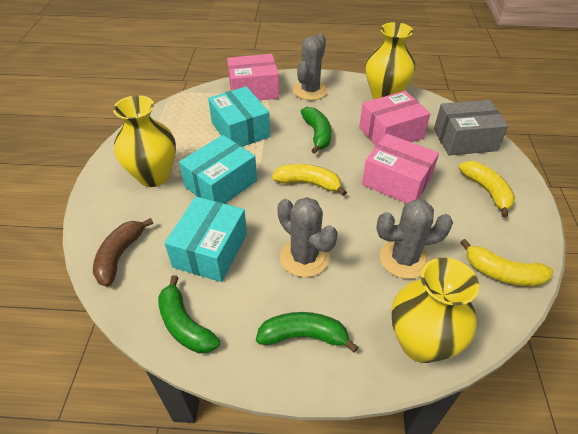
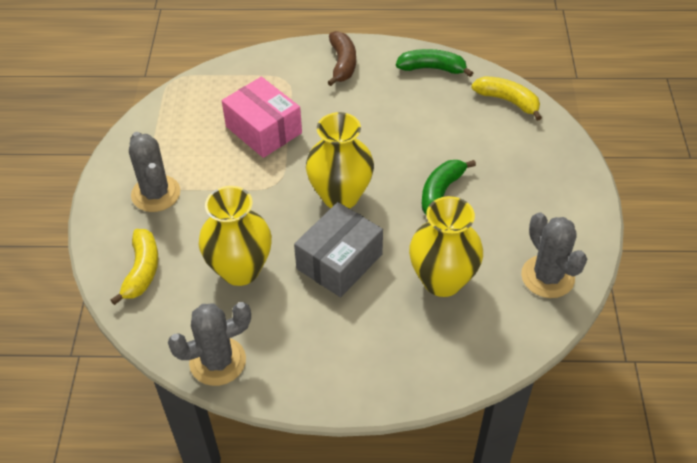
green banana: 3 -> 2
pink box: 3 -> 1
turquoise box: 3 -> 0
yellow banana: 3 -> 2

